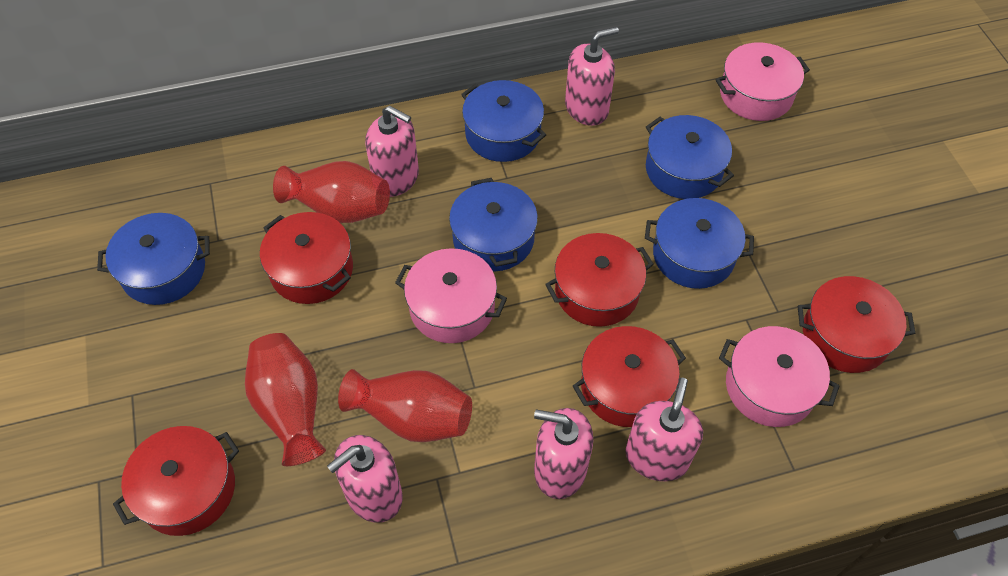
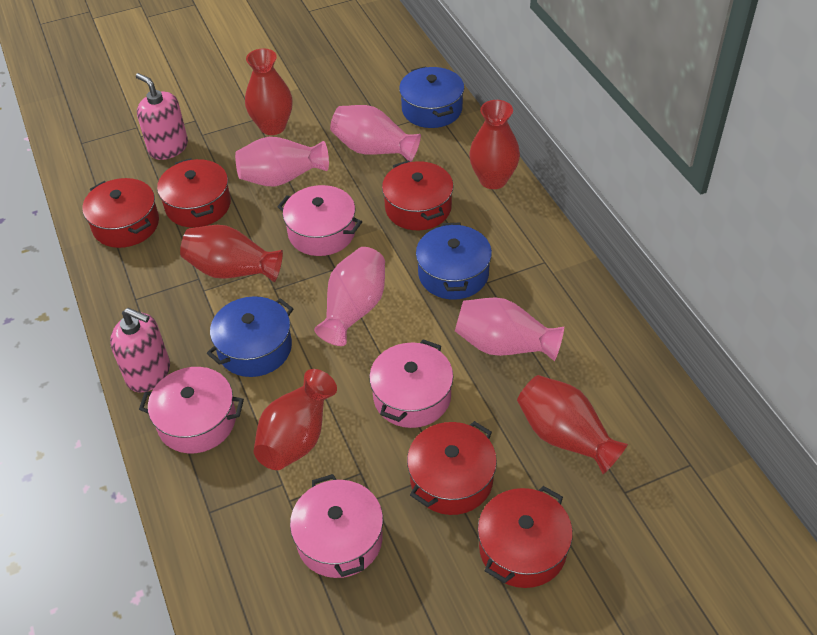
blue pot: 5 -> 3
pink pot: 3 -> 4
pink soap dispenser: 5 -> 2
pink vase: 0 -> 4
red vase: 3 -> 5

